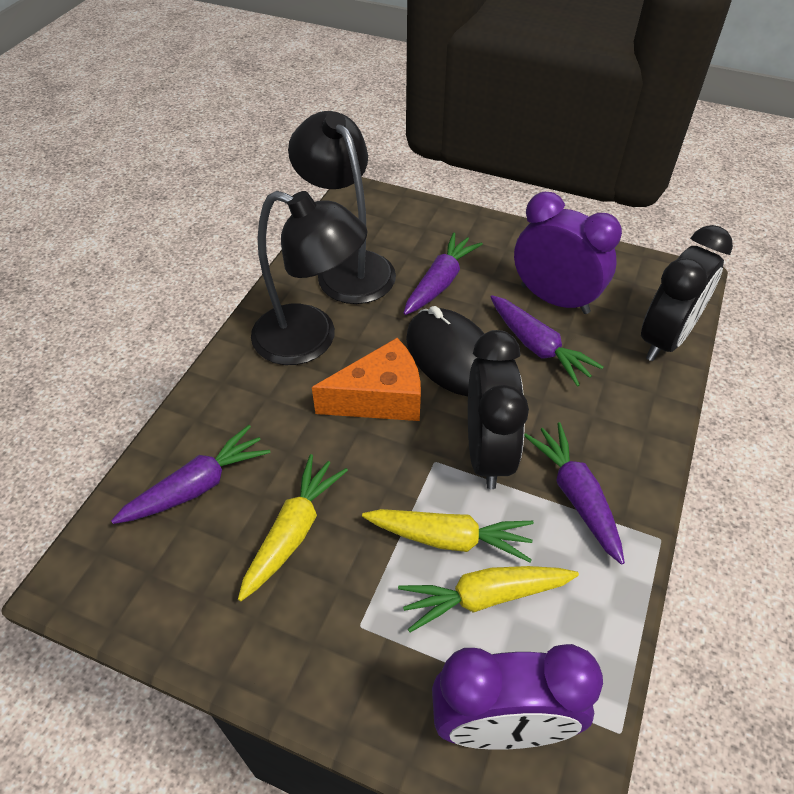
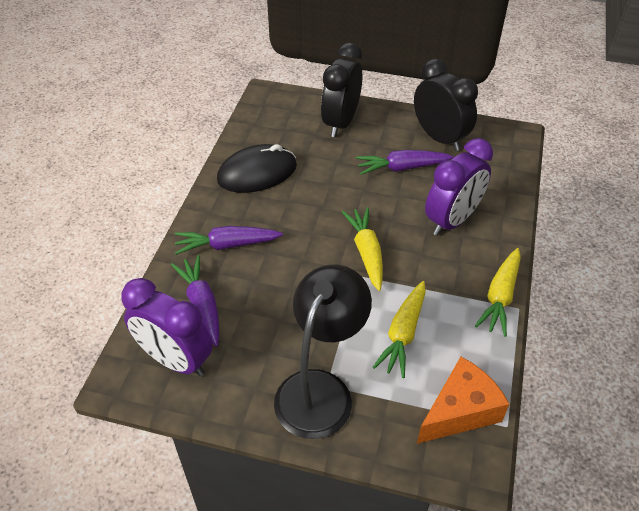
black lamp: 2 -> 1
purple carrot: 4 -> 3

